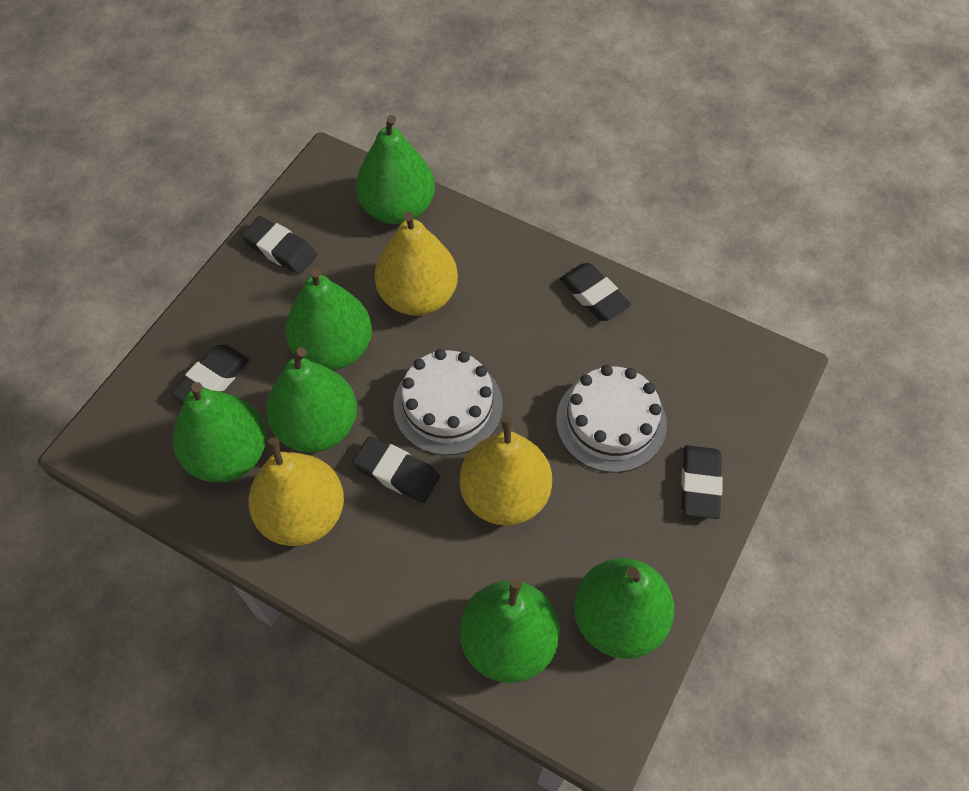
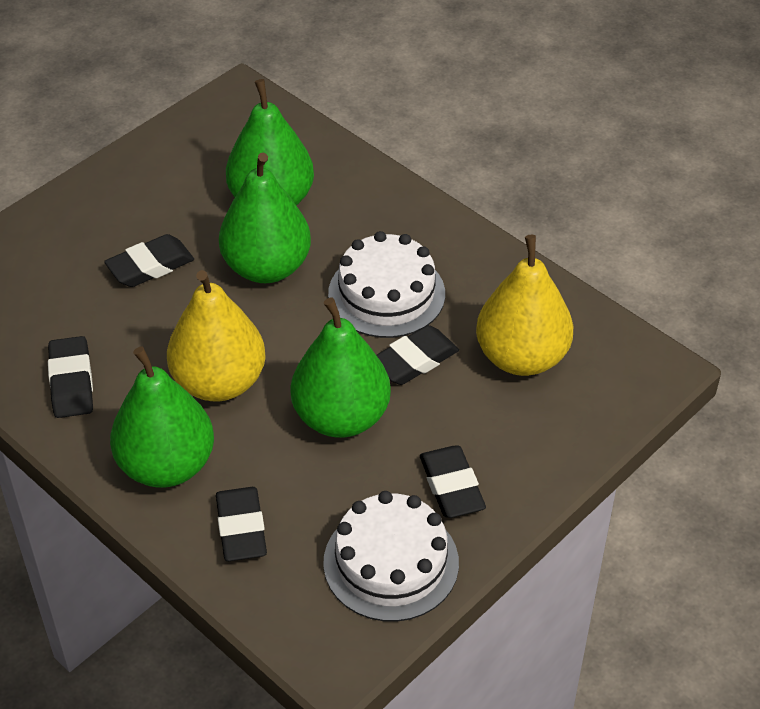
green pear: 6 -> 4
yellow pear: 3 -> 2

